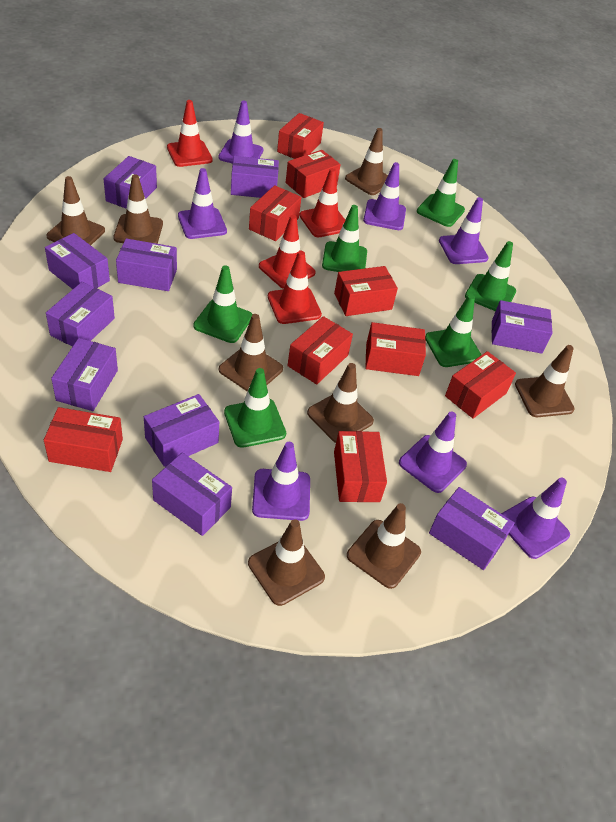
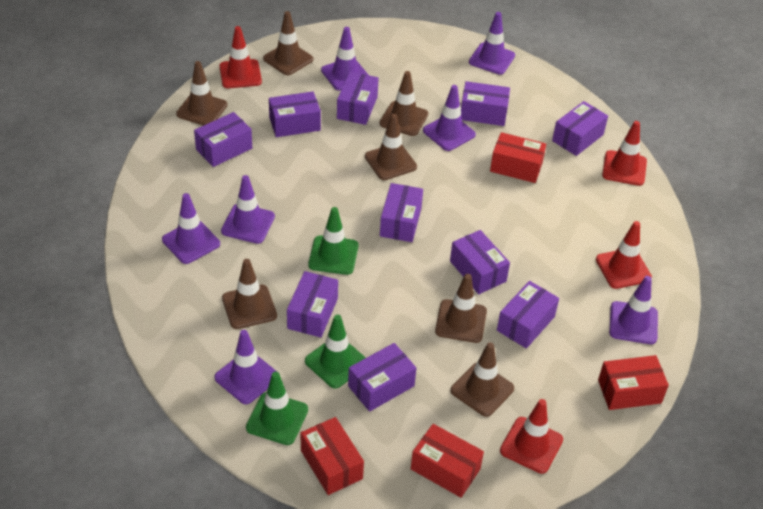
brown traffic cone: 8 -> 7
green traffic cone: 6 -> 3
red box: 9 -> 4

